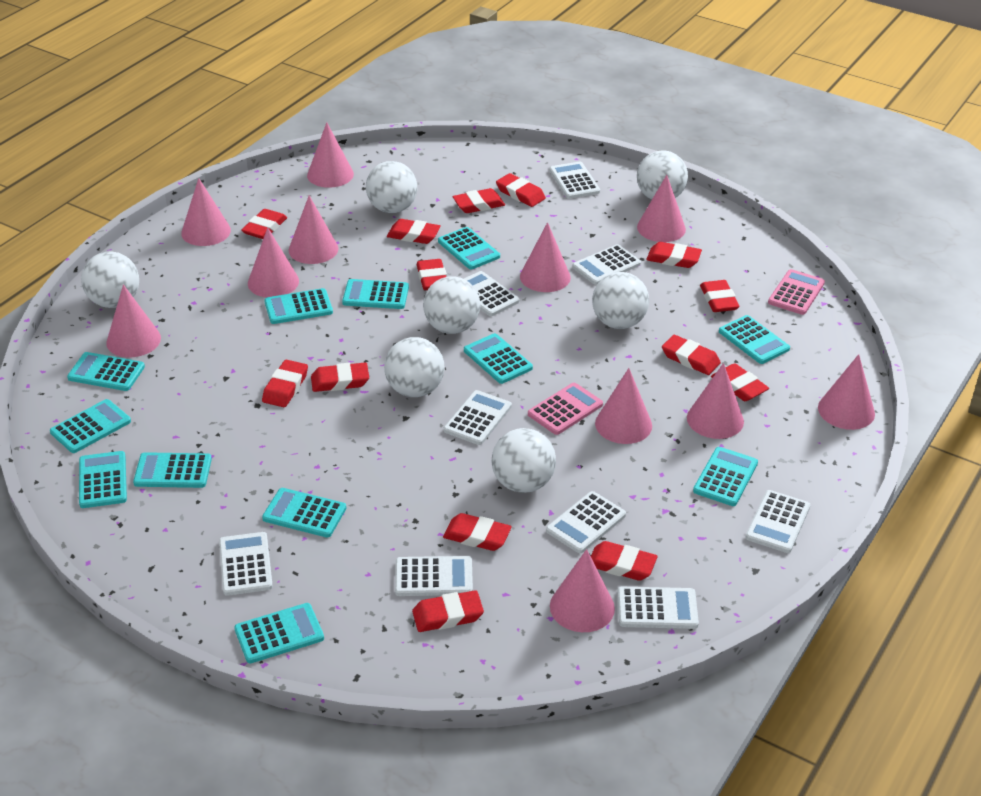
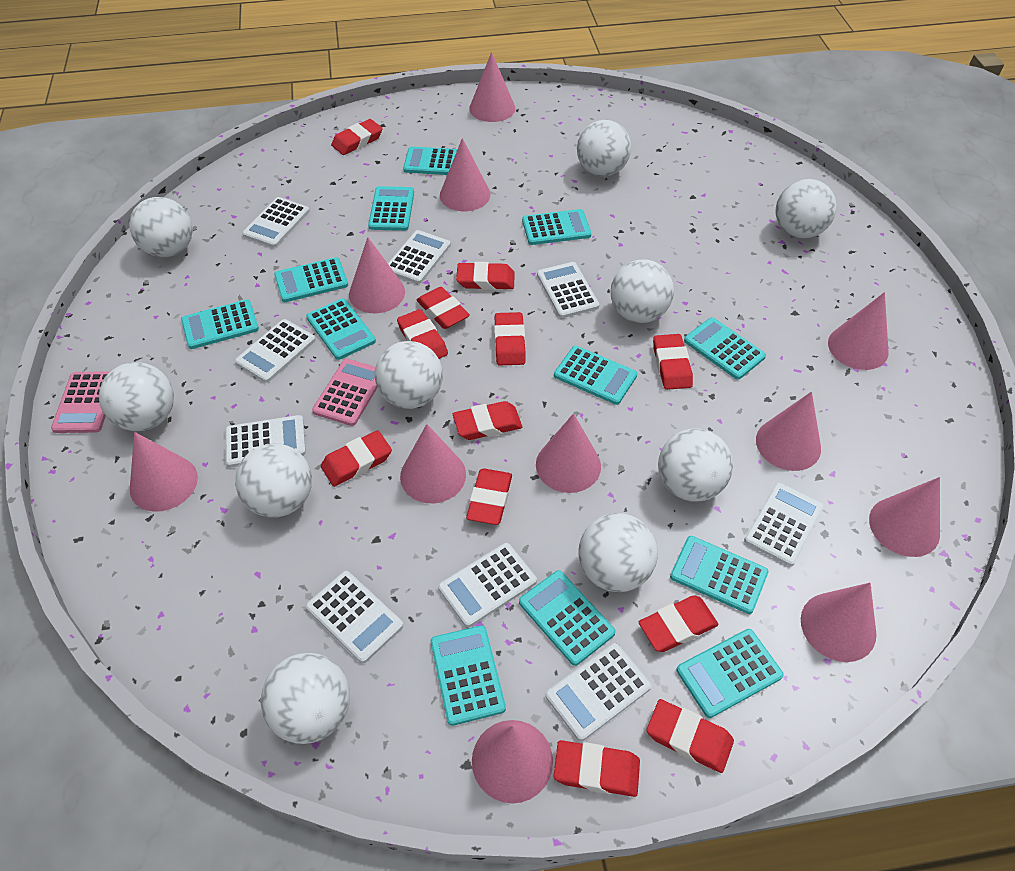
red eraser: 14 -> 12
white ball: 7 -> 10

